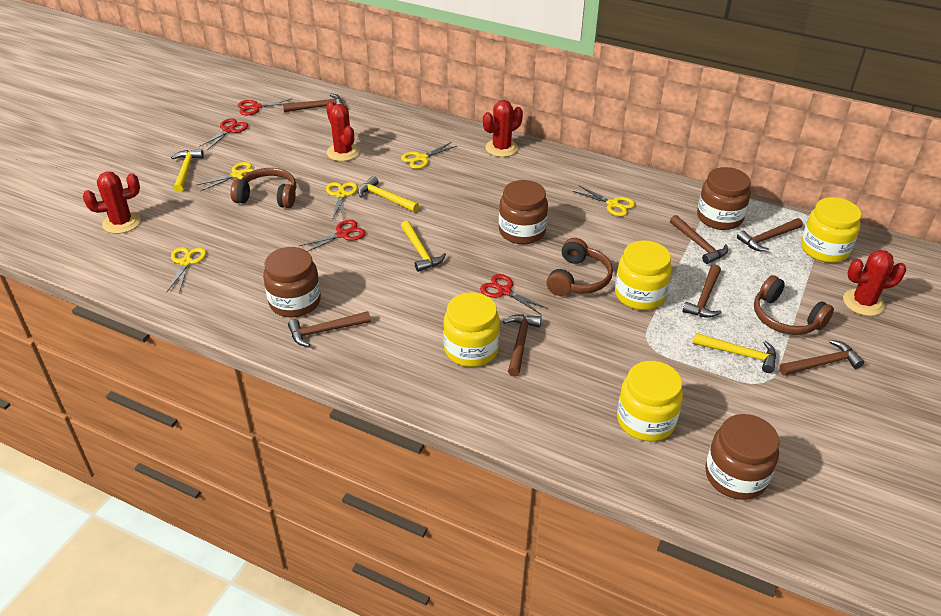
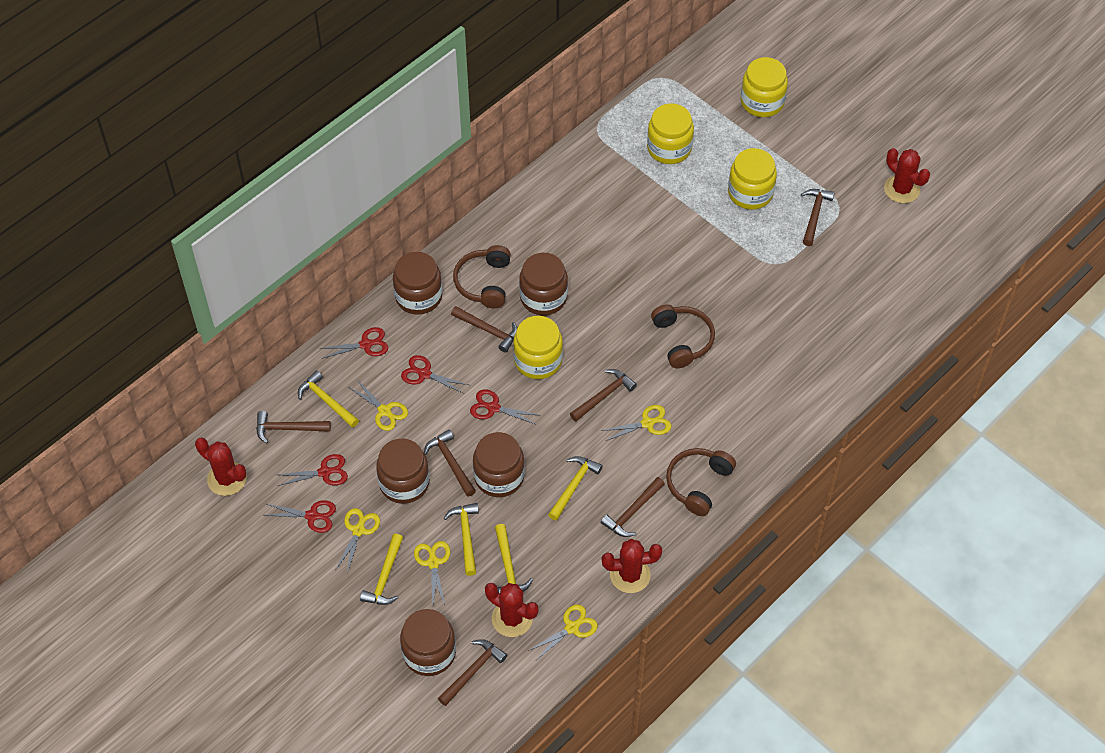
brown jar: 4 -> 5
red scissors: 4 -> 5
yellow hammer: 4 -> 5

